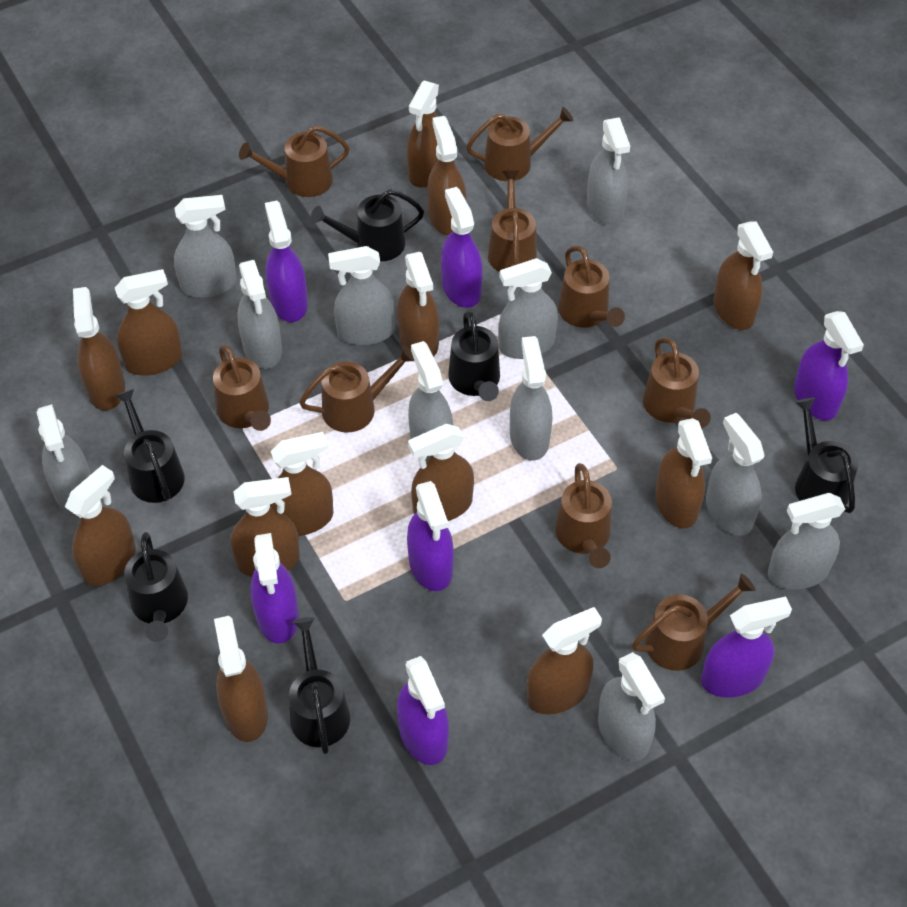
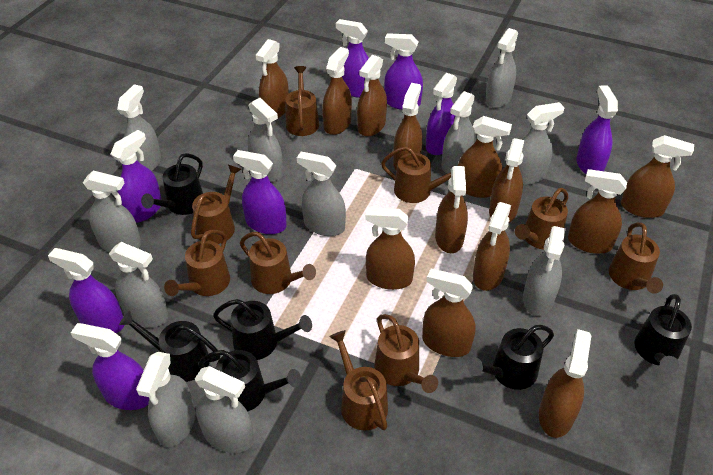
purple spray bottle: 7 -> 8

